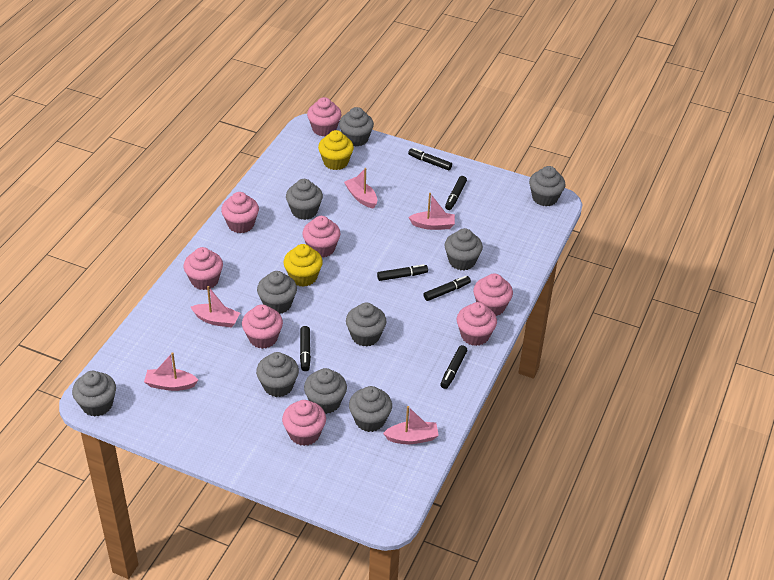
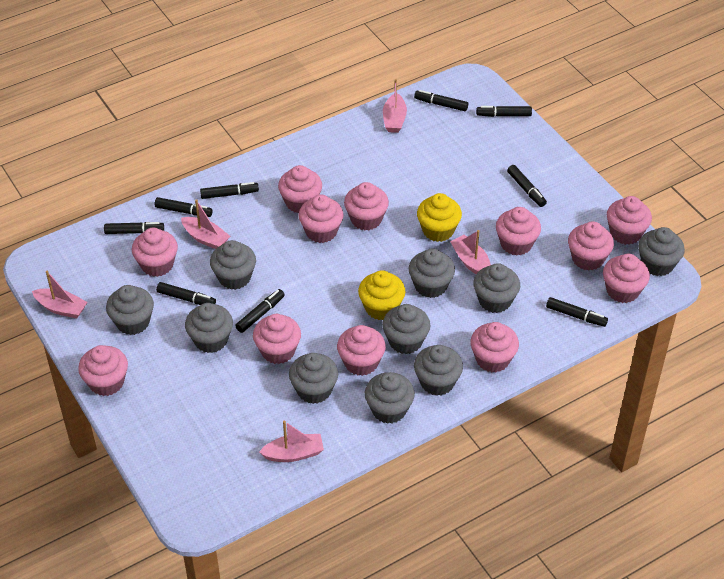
black marker: 6 -> 9
pink cupcake: 8 -> 12

